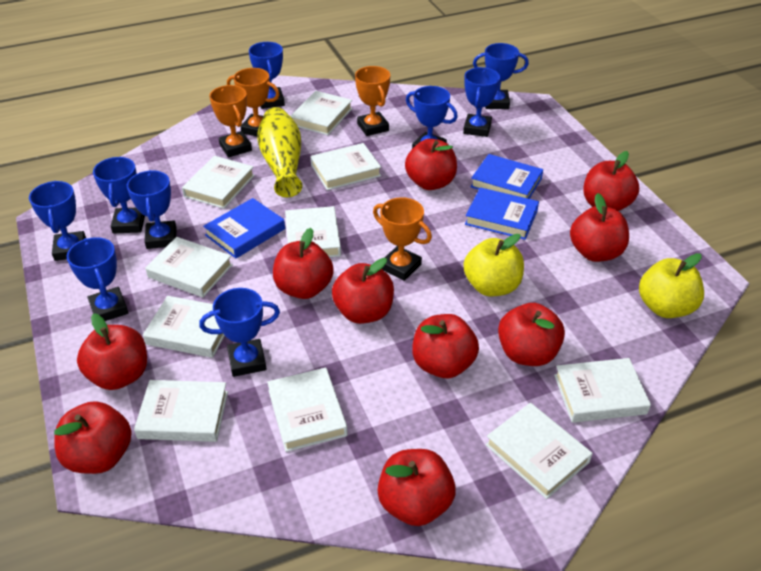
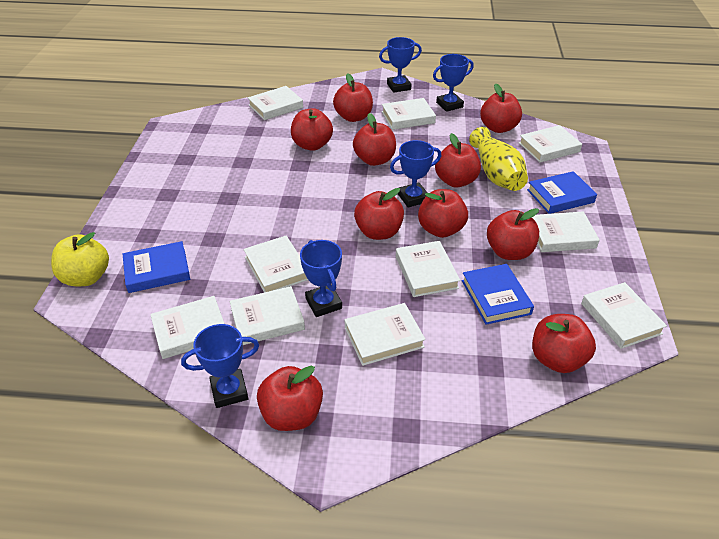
blue trophy: 9 -> 5
orange trophy: 4 -> 0
yellow apple: 2 -> 1

